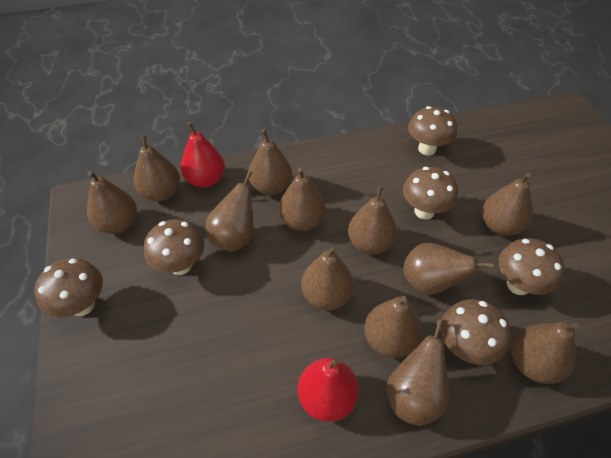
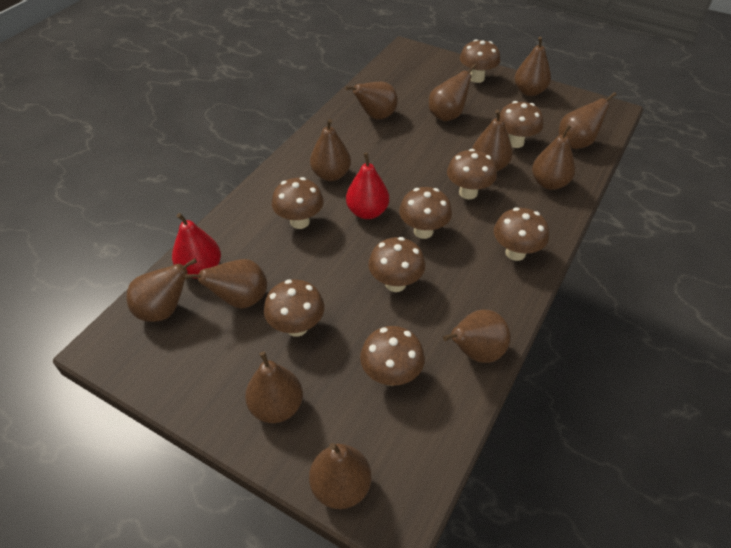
brown mushroom: 6 -> 9

